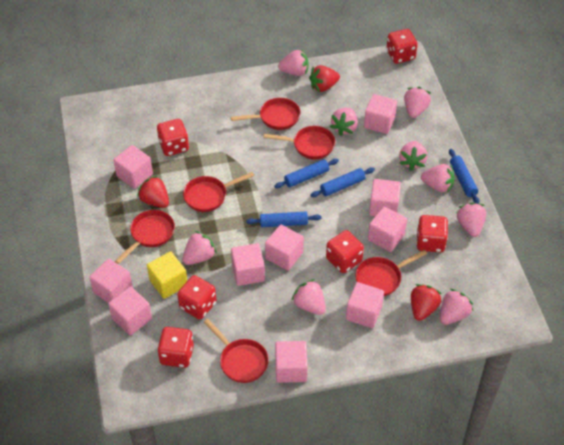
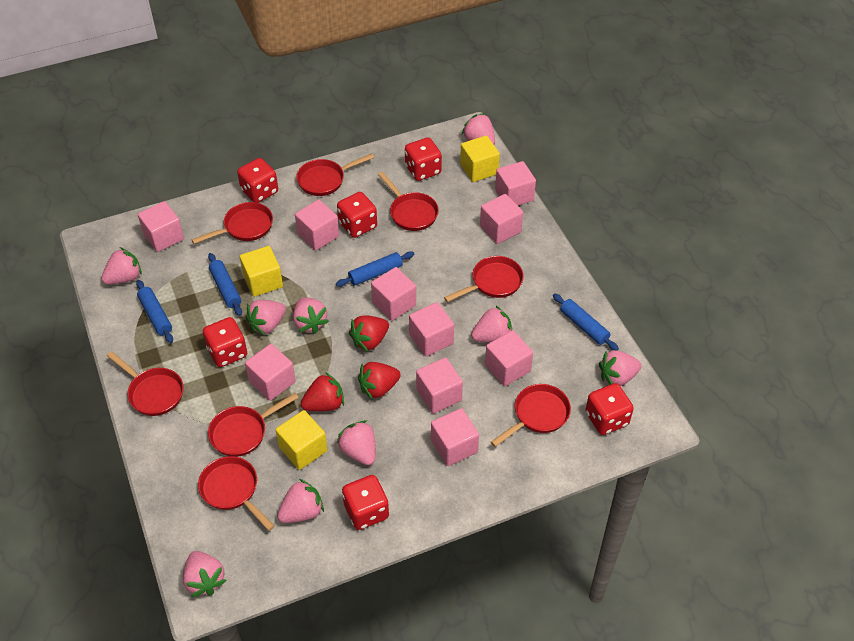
red pan: 6 -> 8
yellow cube: 1 -> 3

